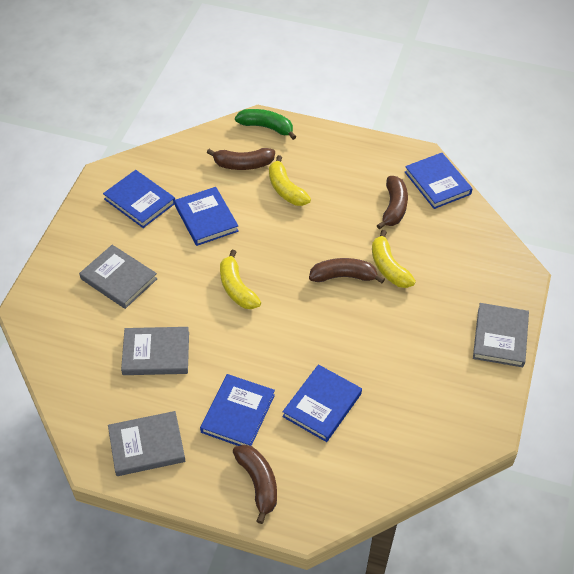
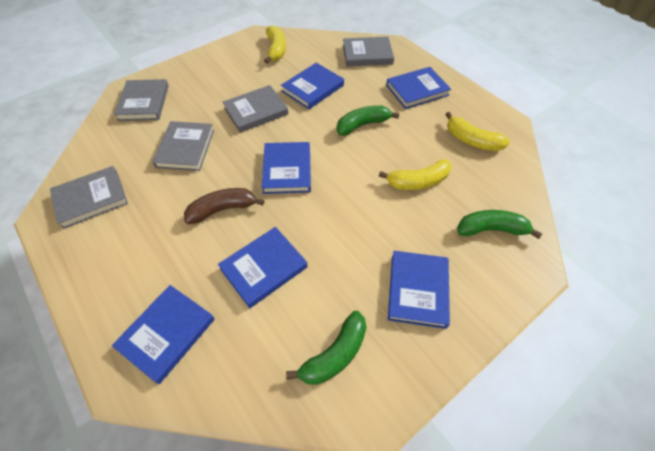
blue book: 5 -> 6
brown banana: 4 -> 1
green banana: 1 -> 3
grey book: 4 -> 5

